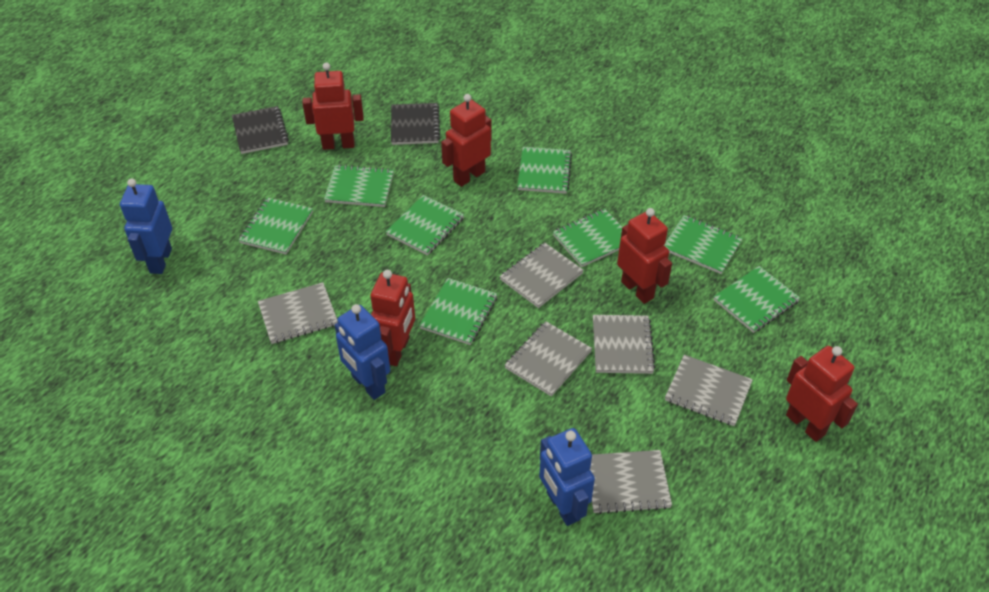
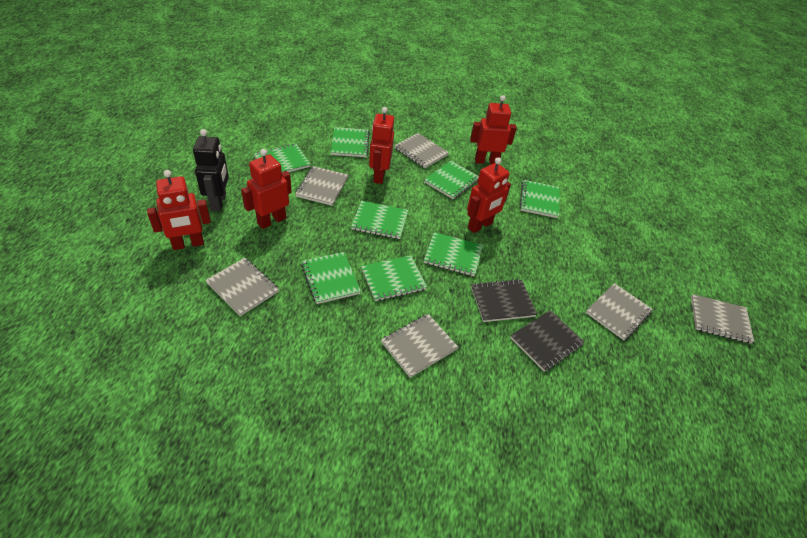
black robot: 0 -> 1
blue robot: 3 -> 0

